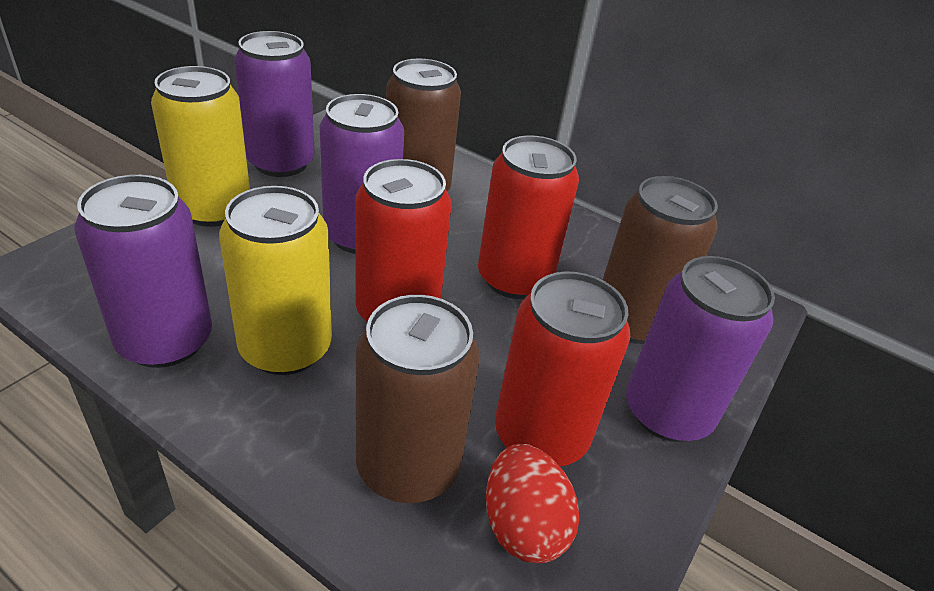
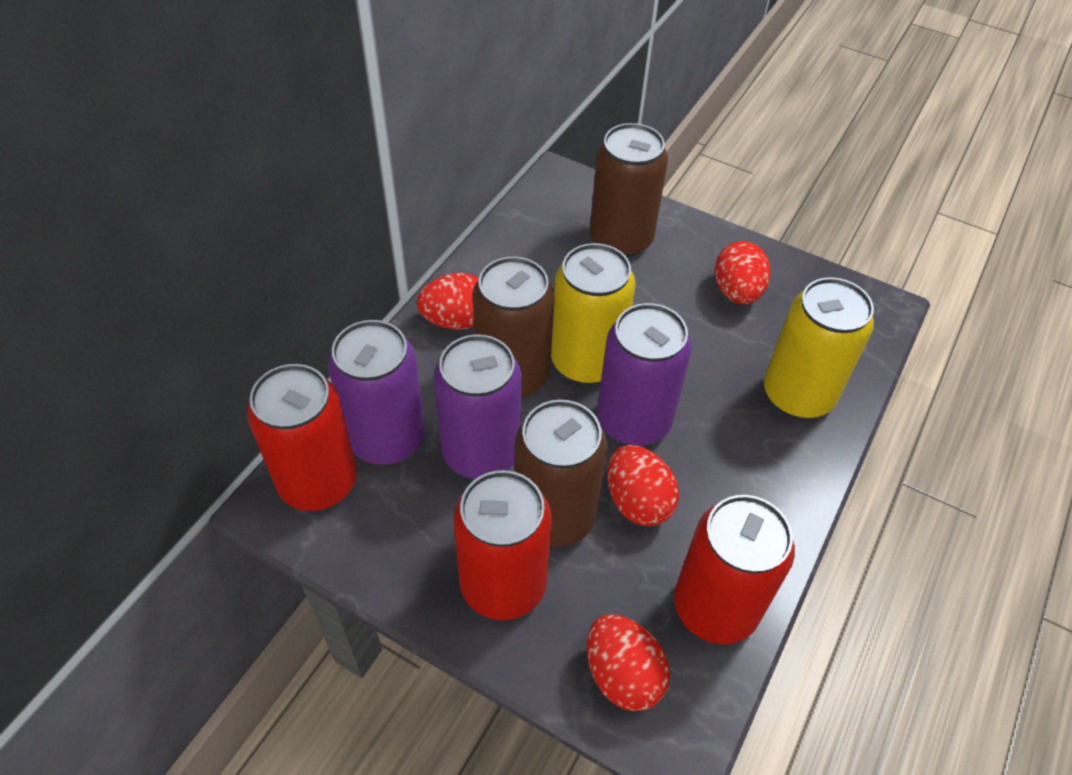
purple can: 4 -> 3
red egg: 1 -> 4

